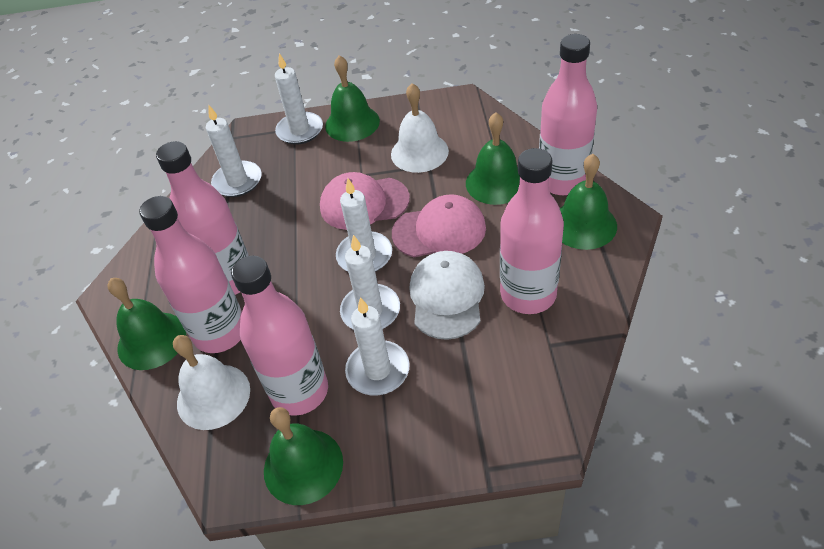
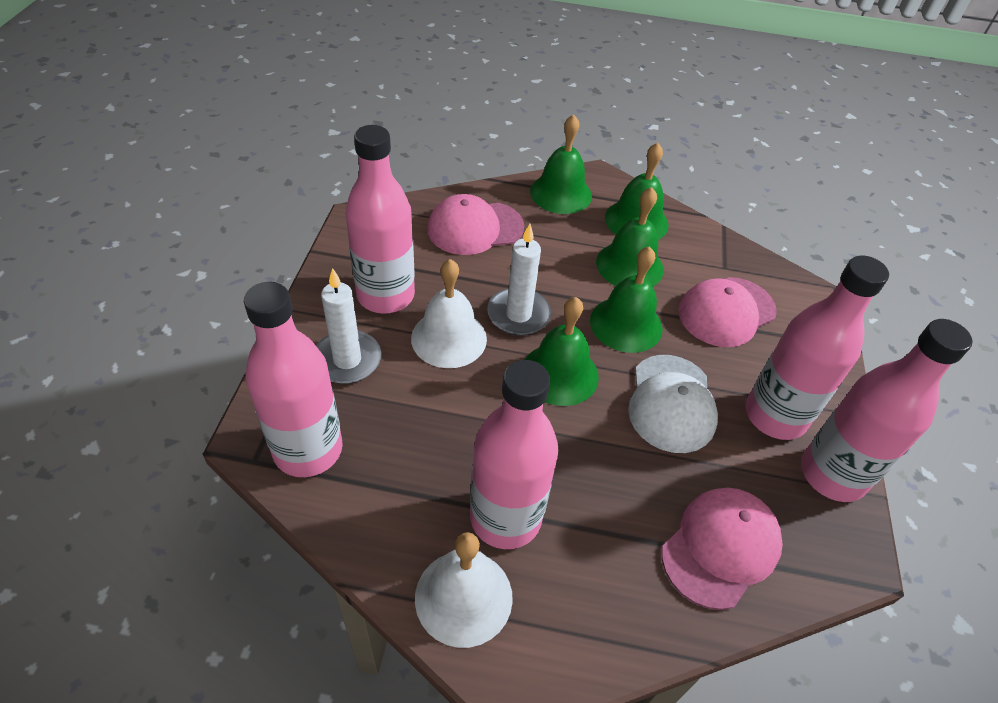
pink cap: 2 -> 3
white candle: 5 -> 2

